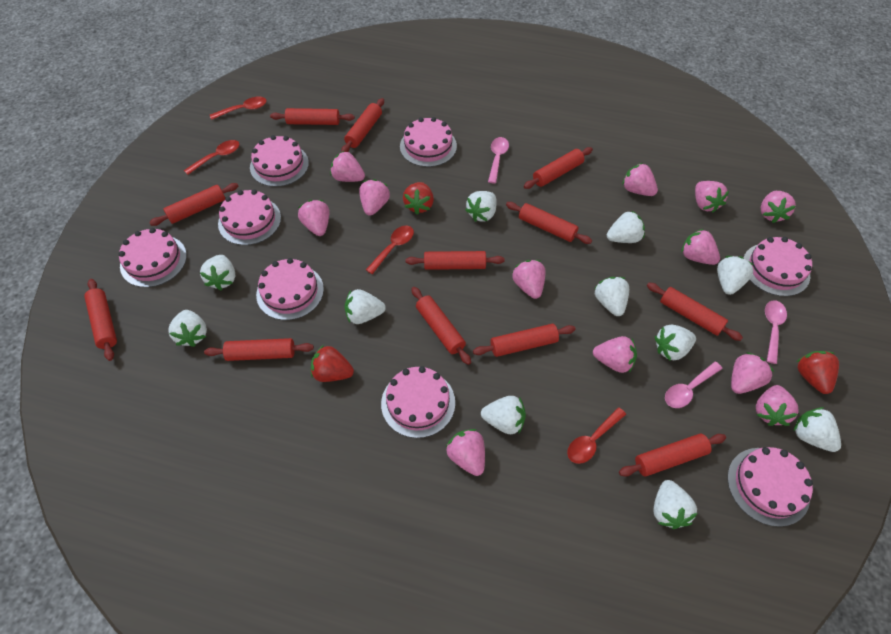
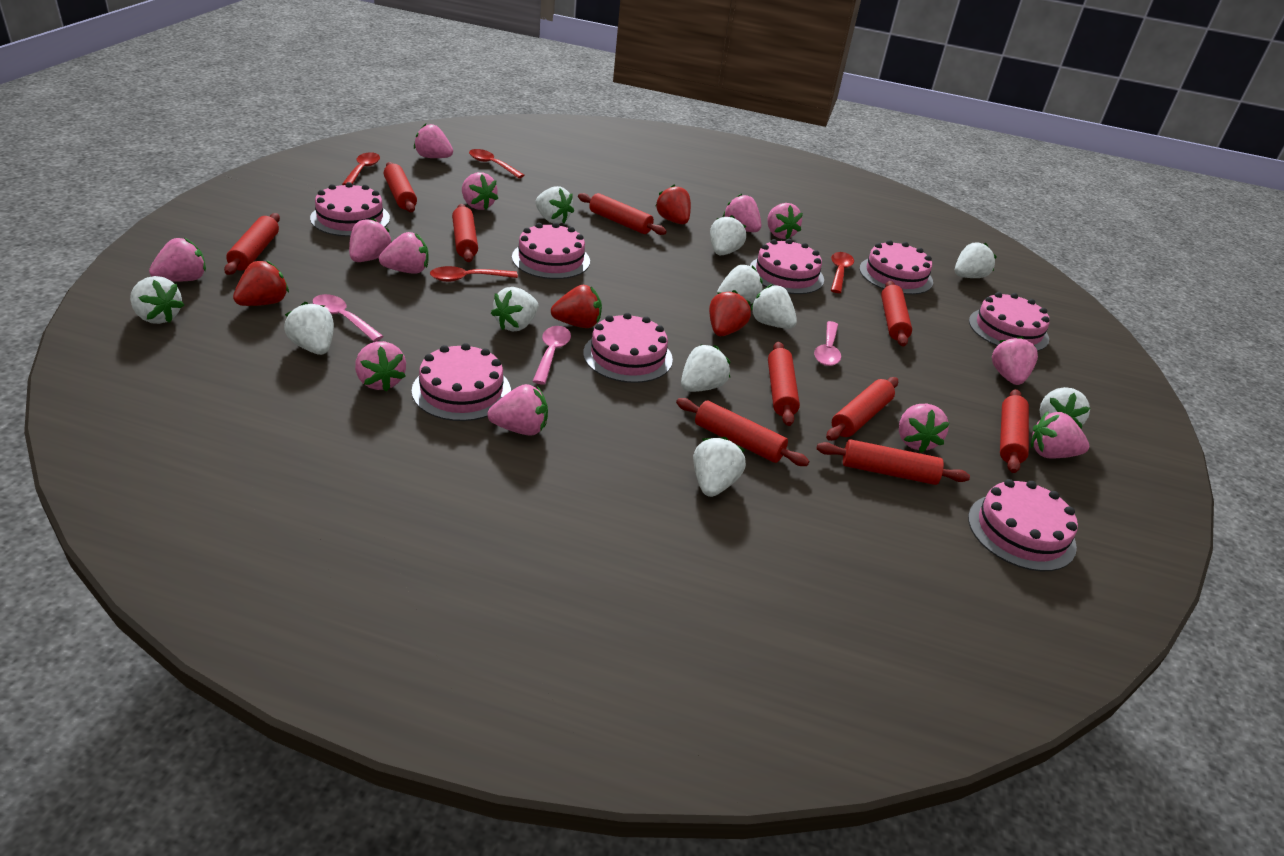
red rolling pin: 12 -> 10
red strawberry: 3 -> 4

